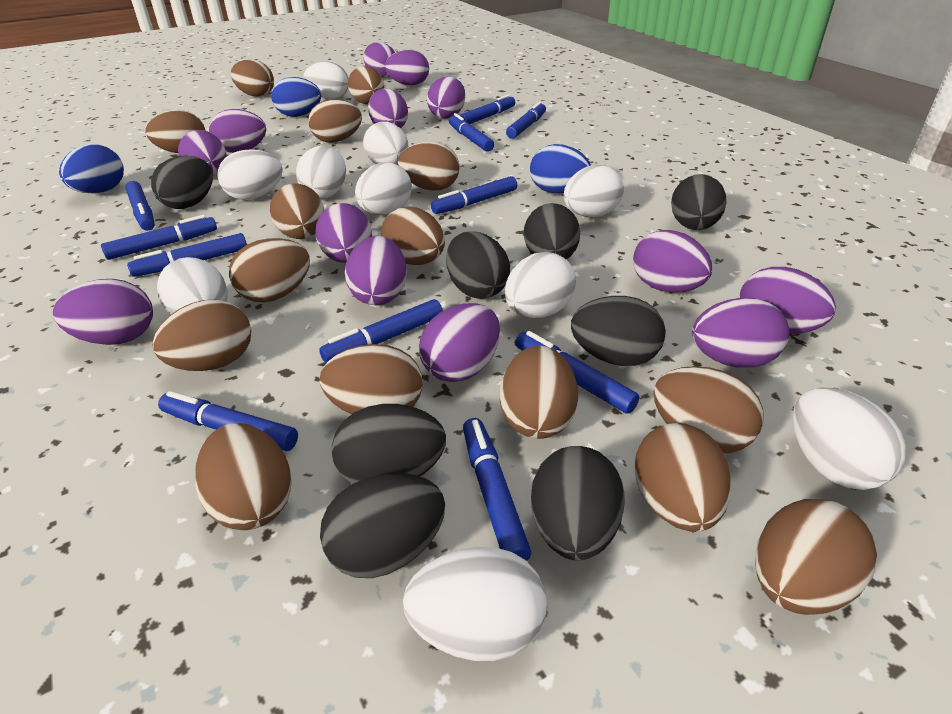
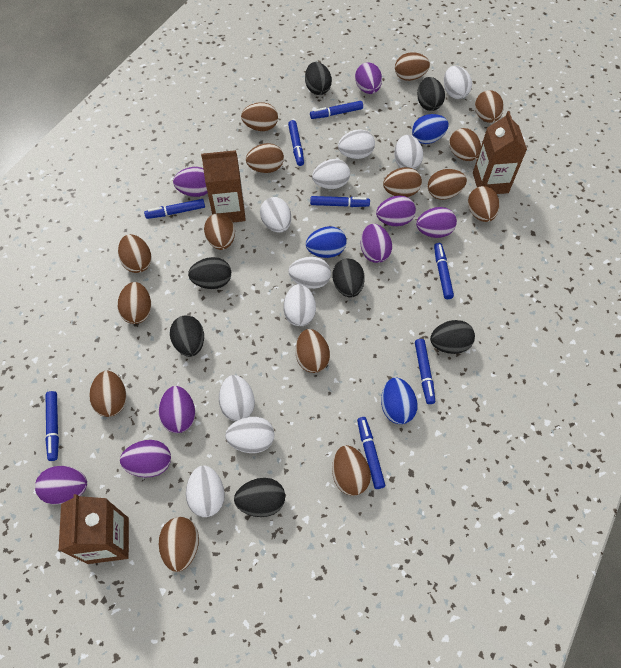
black egg: 8 -> 7
blue marker: 11 -> 8
brown carton: 0 -> 3
purple egg: 13 -> 8

